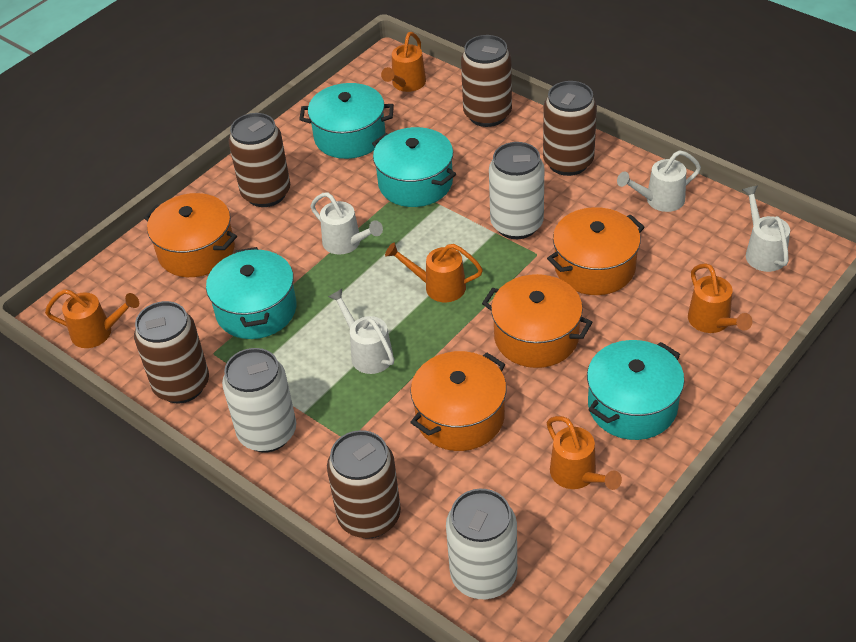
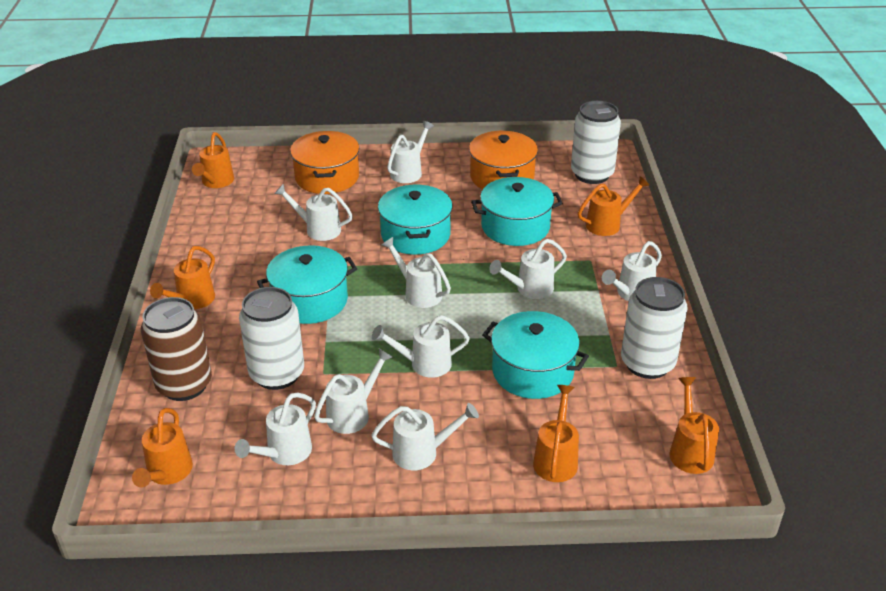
brown can: 5 -> 1
orange pot: 4 -> 2
orange watering can: 5 -> 6
white watering can: 4 -> 9

